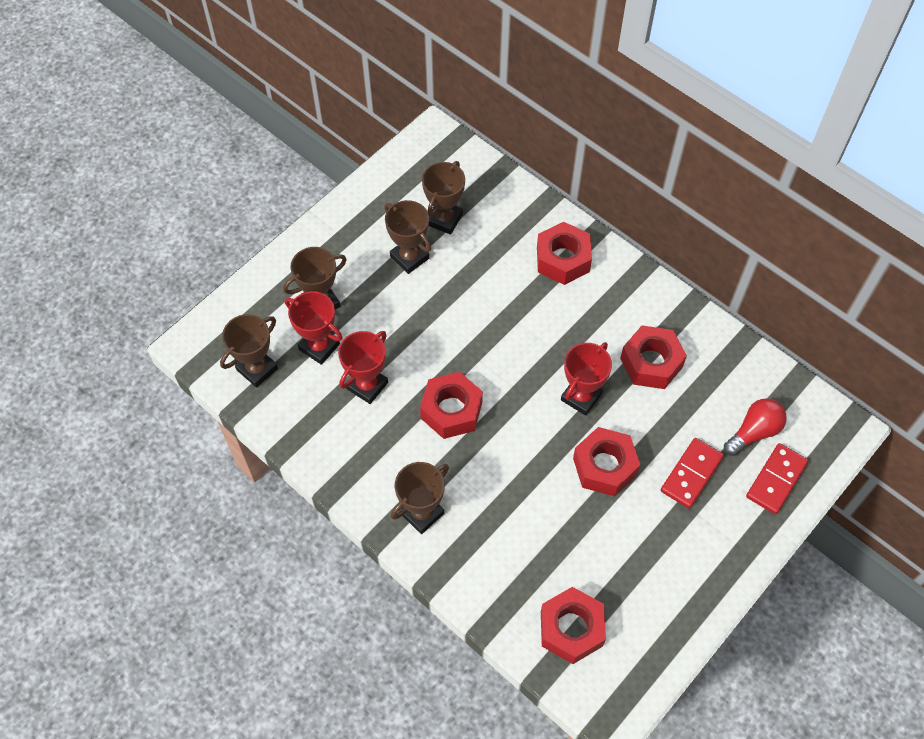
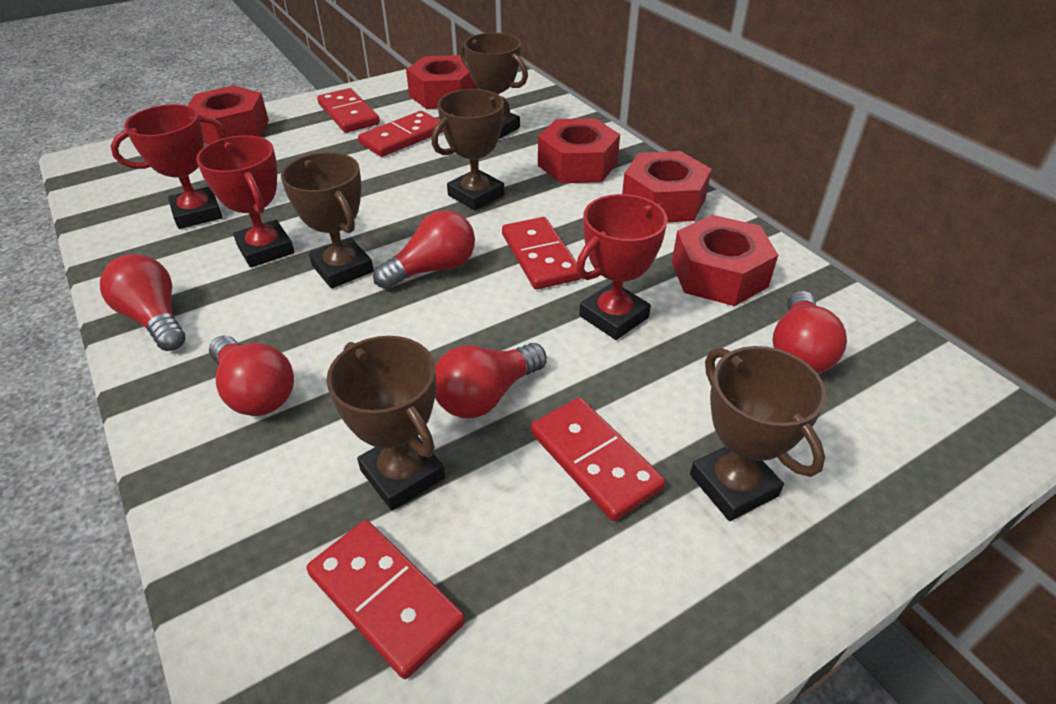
red domino: 2 -> 5
red light bulb: 1 -> 5

